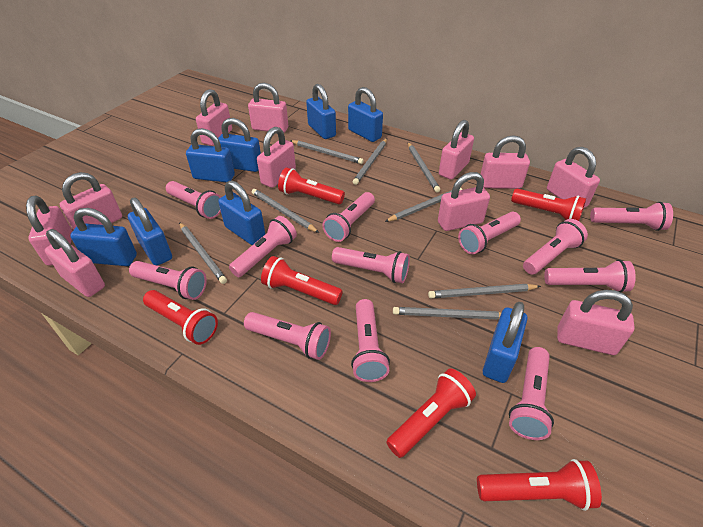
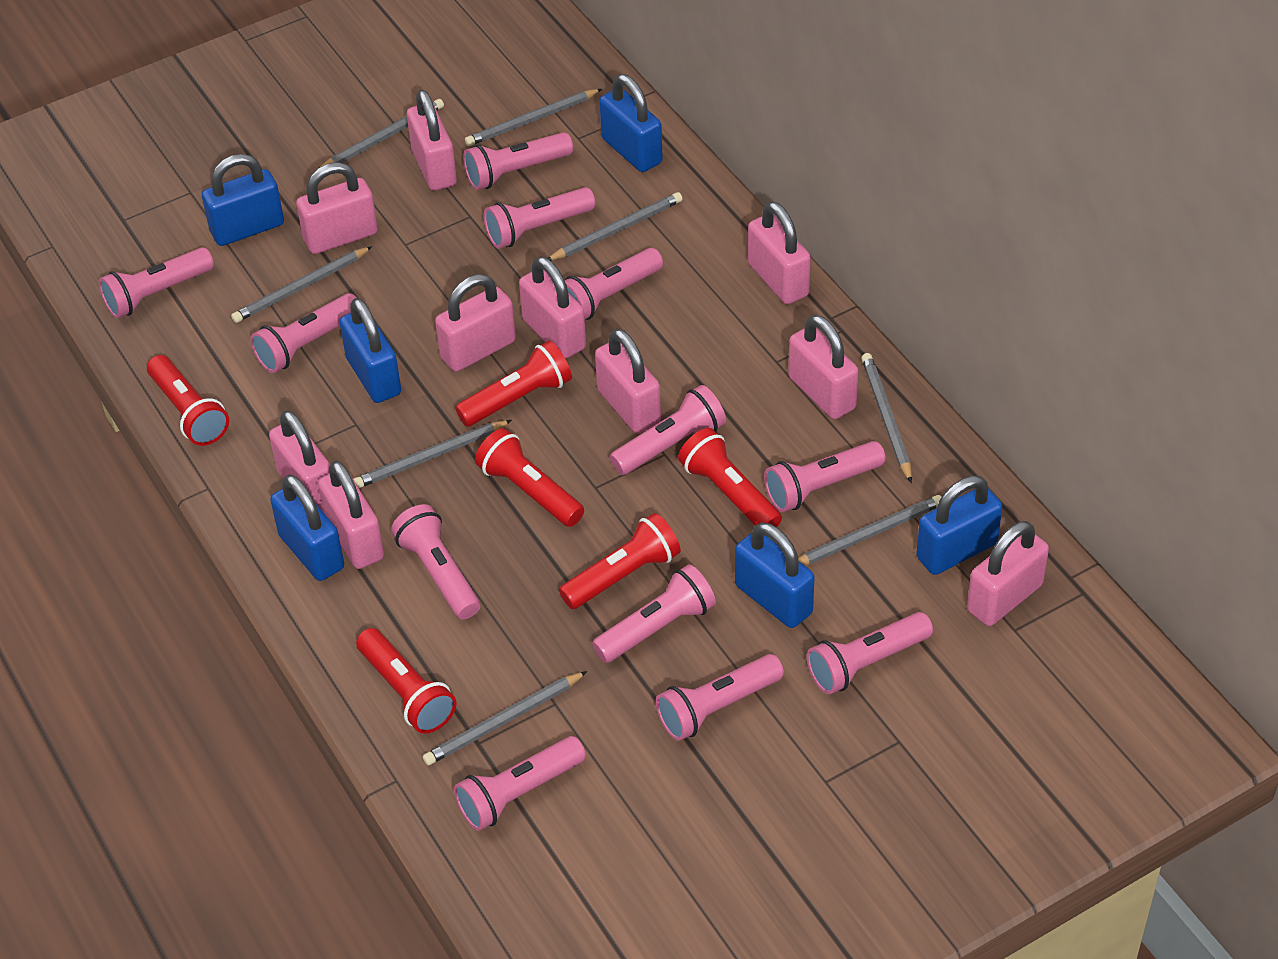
blue padlock: 8 -> 6
pink padlock: 11 -> 10

